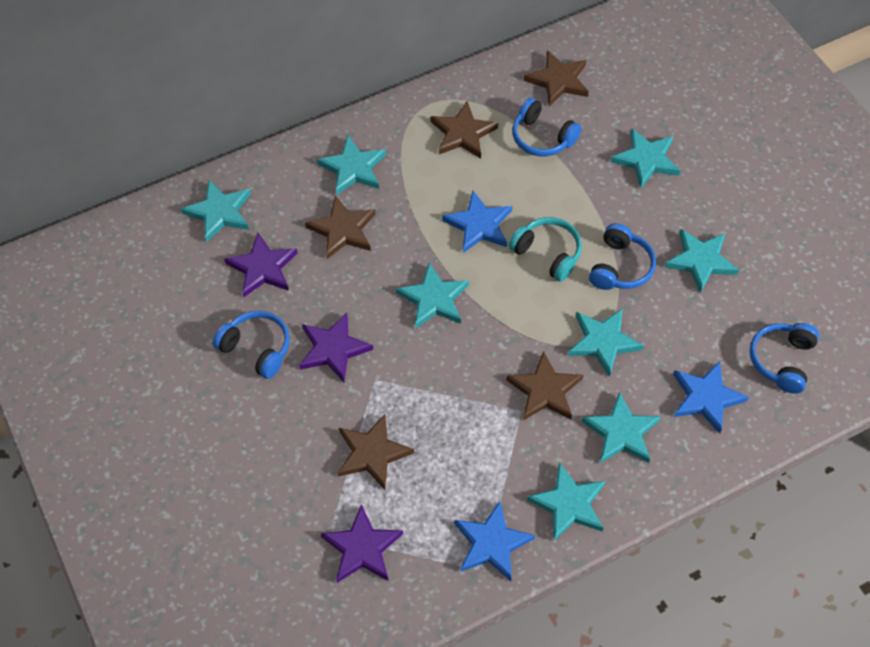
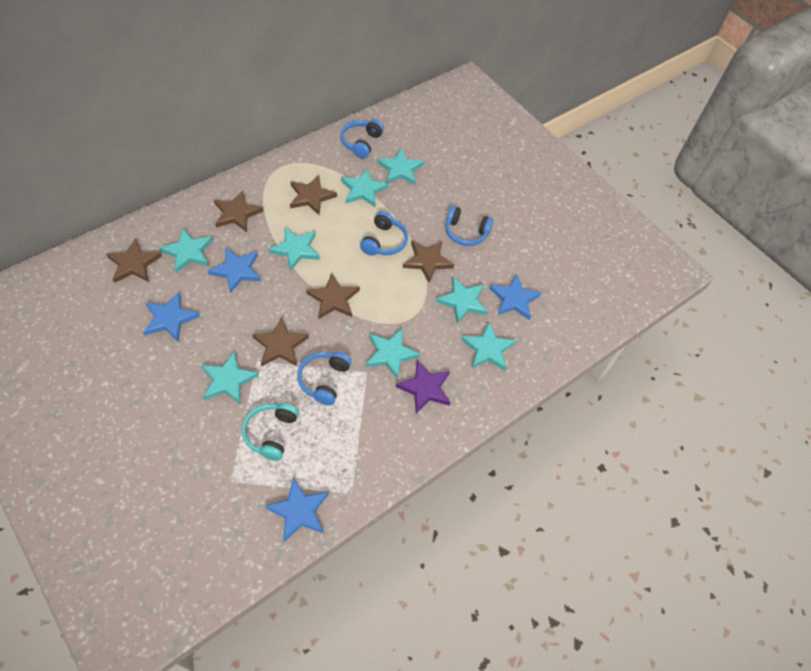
blue star: 3 -> 4
brown star: 5 -> 6
purple star: 3 -> 1

